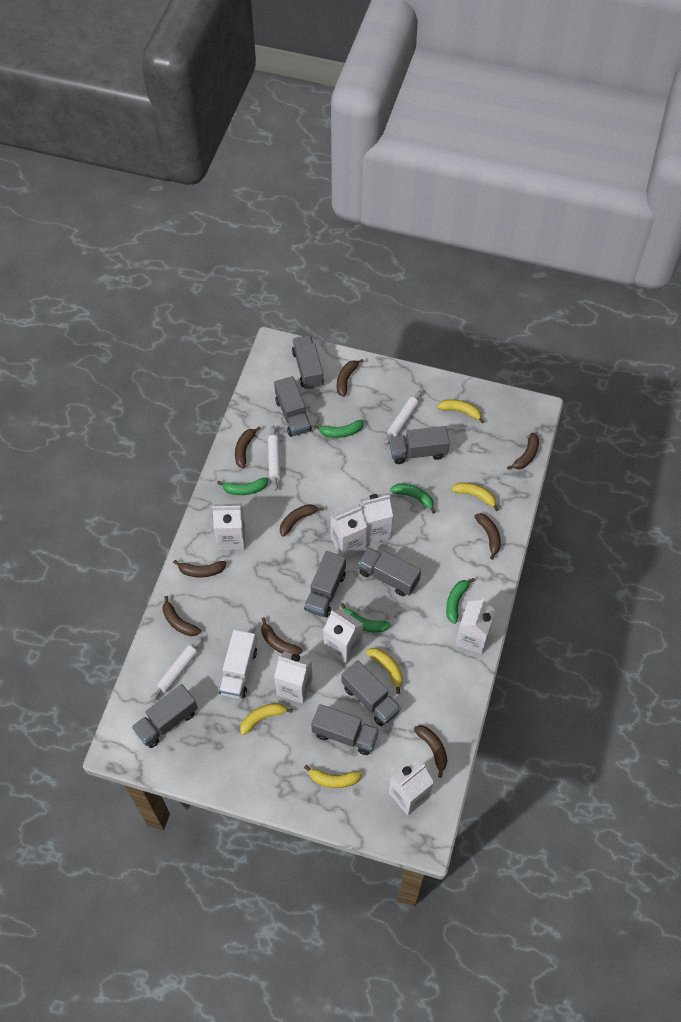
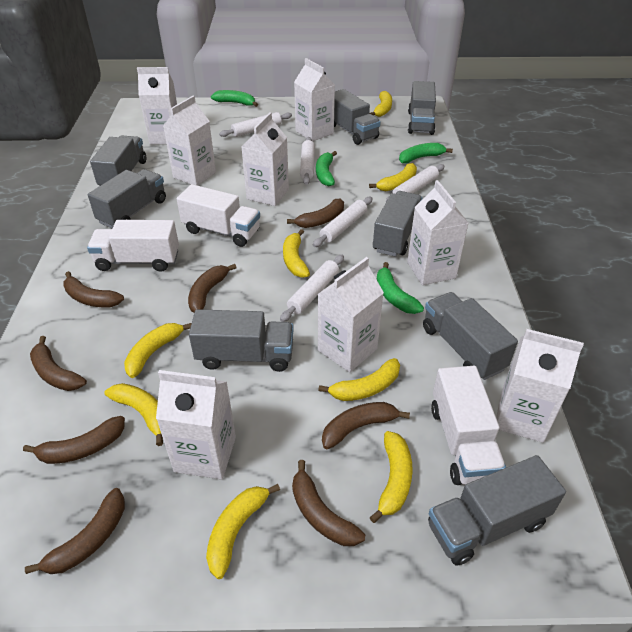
brown banana: 9 -> 8
green banana: 5 -> 4
white carton: 7 -> 8
white rolling pin: 3 -> 5
white truck: 1 -> 3
yellow banana: 5 -> 8

